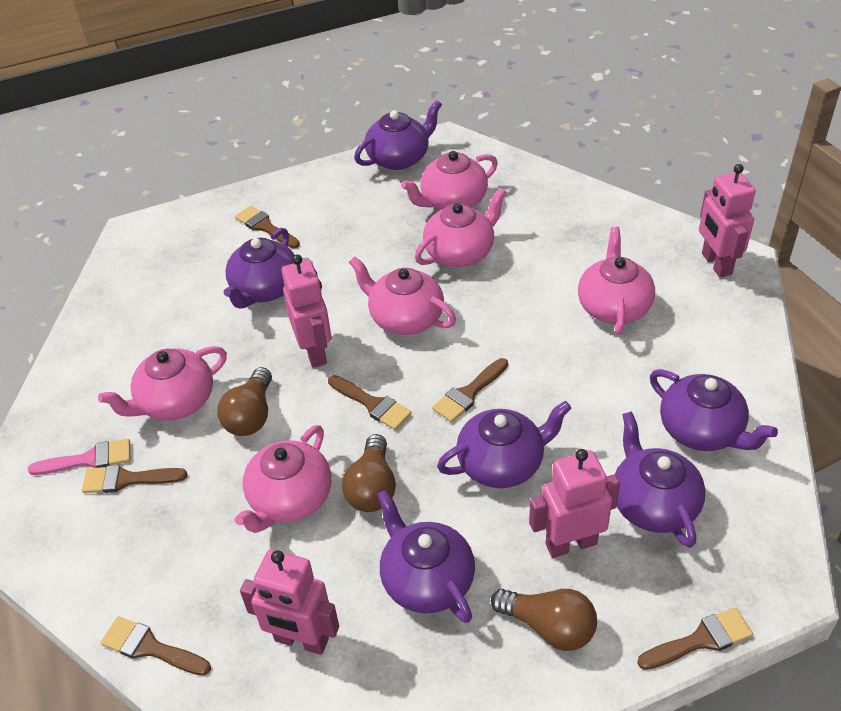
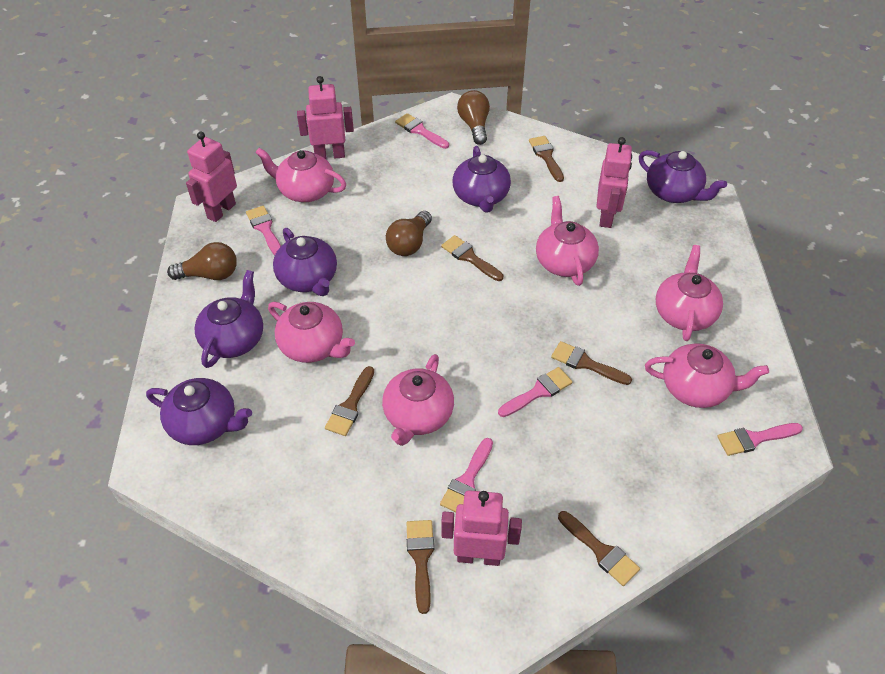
pink brush: 1 -> 5
purple teapot: 6 -> 5

